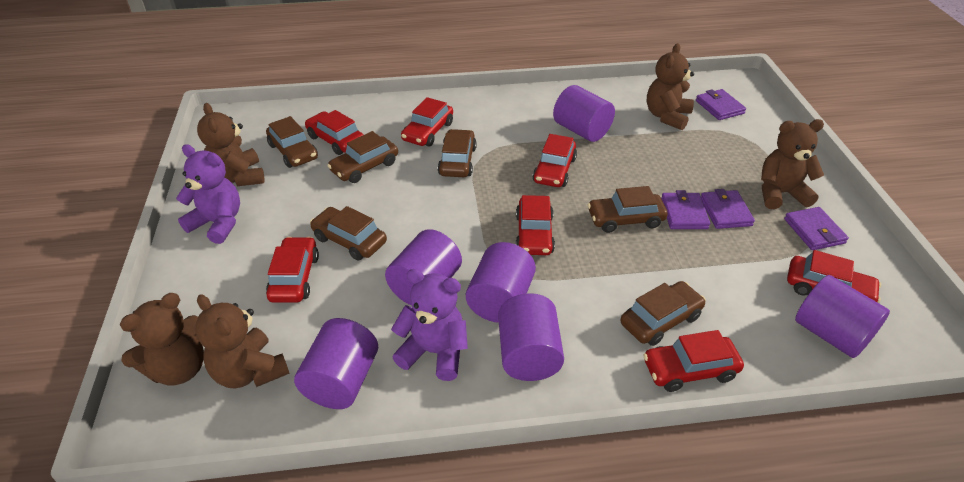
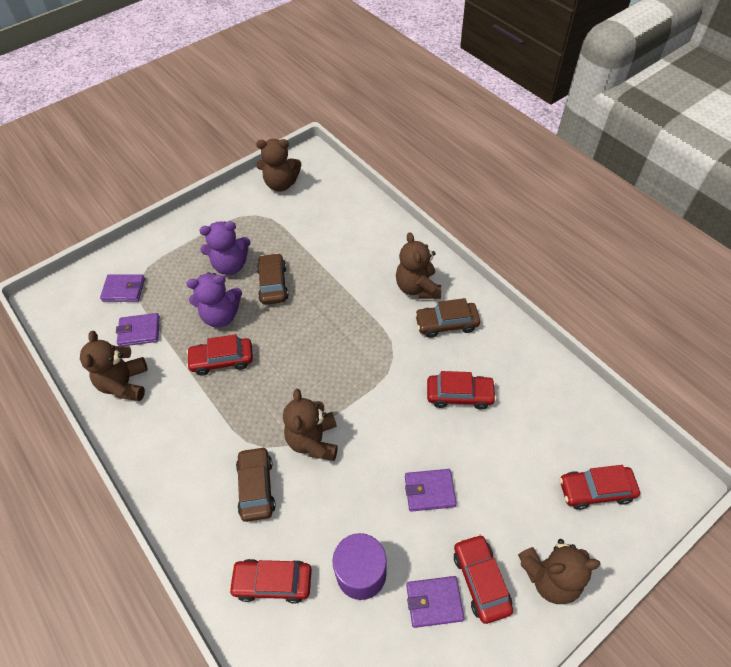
brown car: 6 -> 3
purple cylinder: 6 -> 1
red car: 7 -> 5

